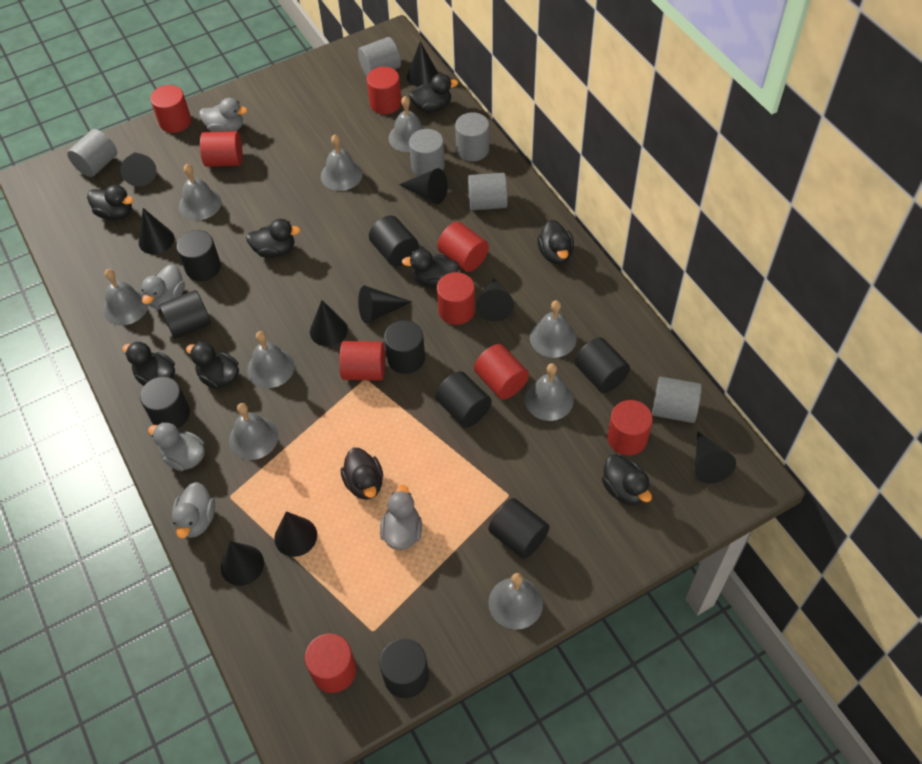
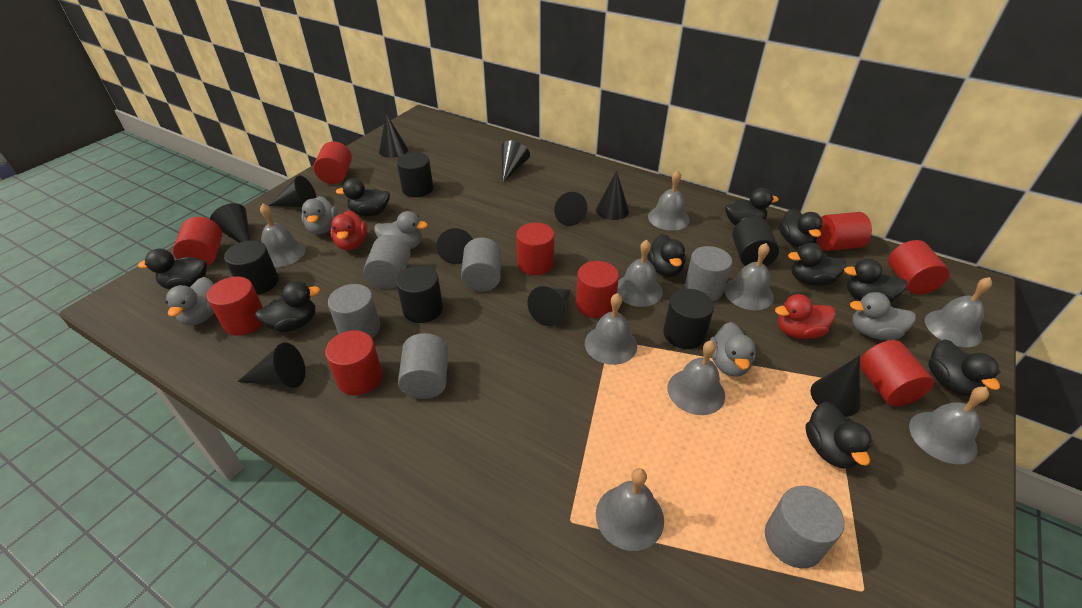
black cylinder: 9 -> 5
black duck: 9 -> 10
red duck: 0 -> 2

